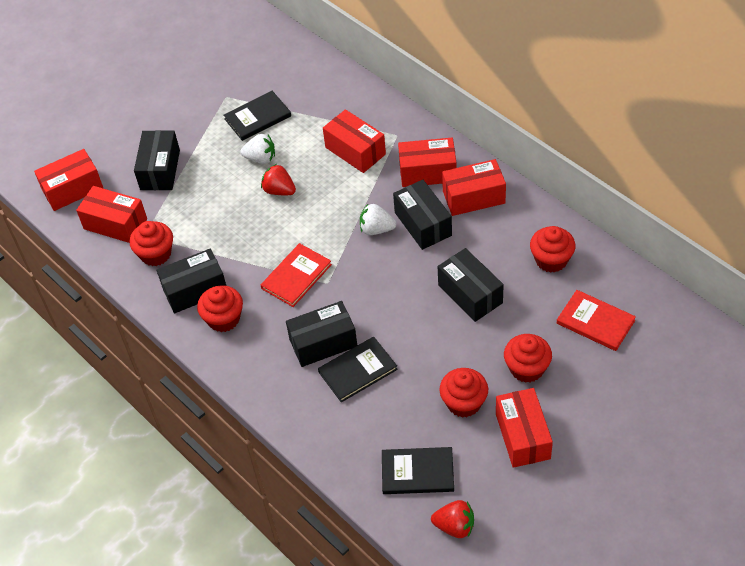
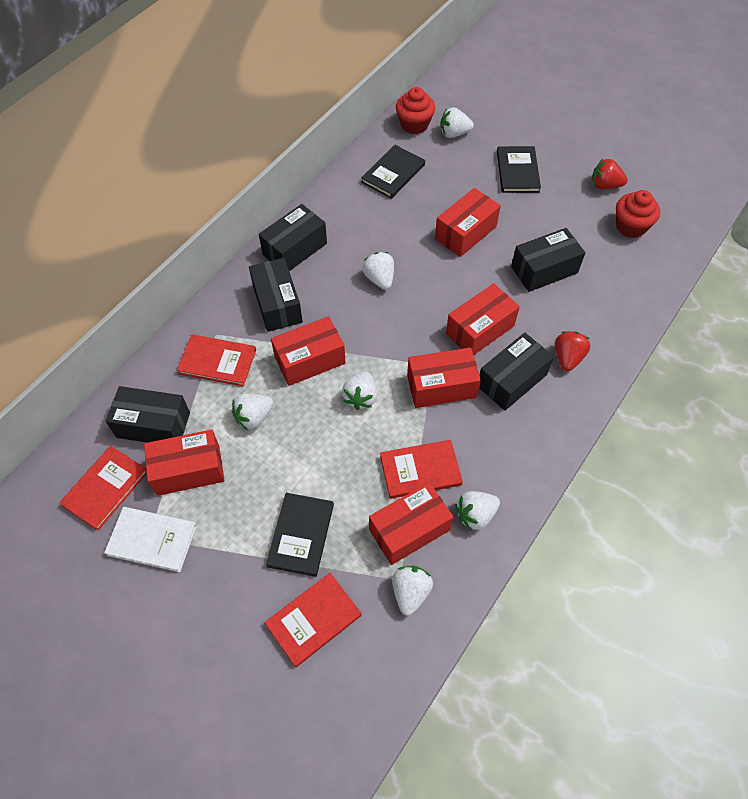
red book: 2 -> 4
red cupcake: 5 -> 2
white book: 0 -> 1
white strawberry: 2 -> 6

